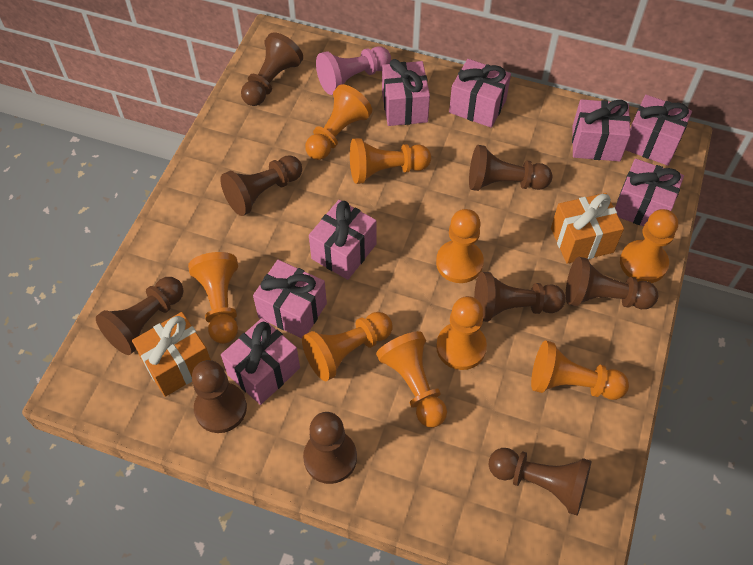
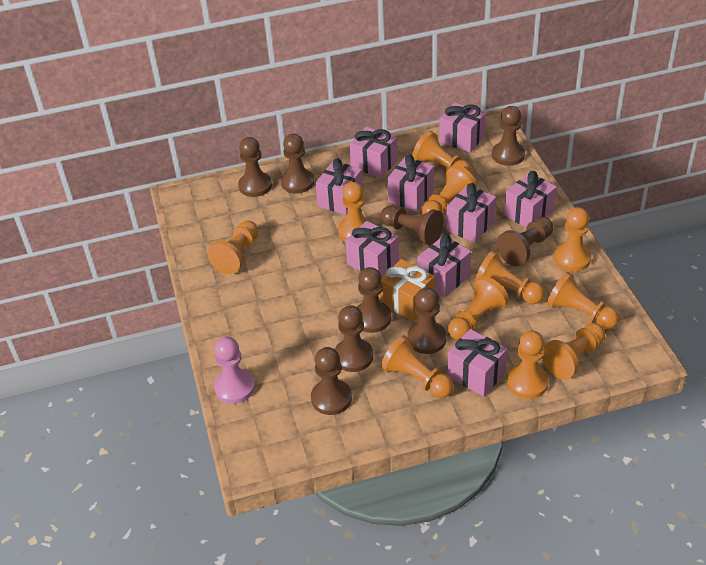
orange gift: 2 -> 1
orange pawn: 9 -> 11
pink gift: 8 -> 9

